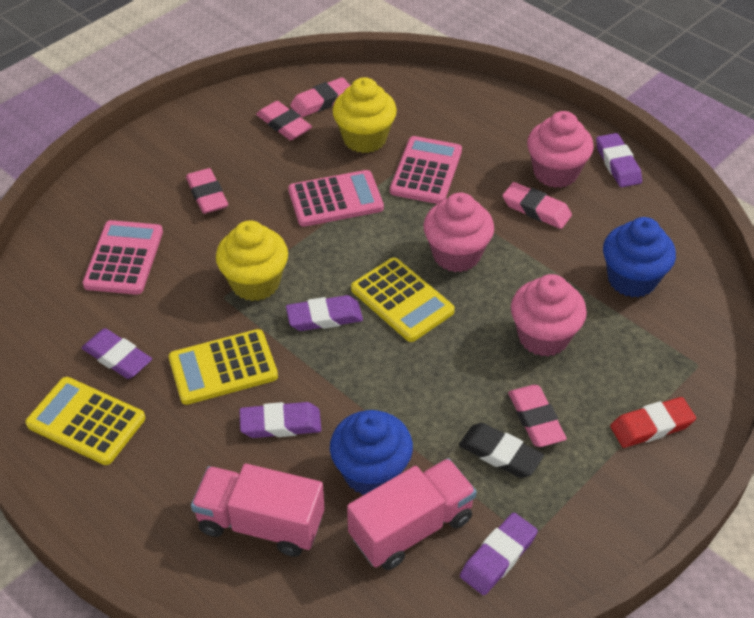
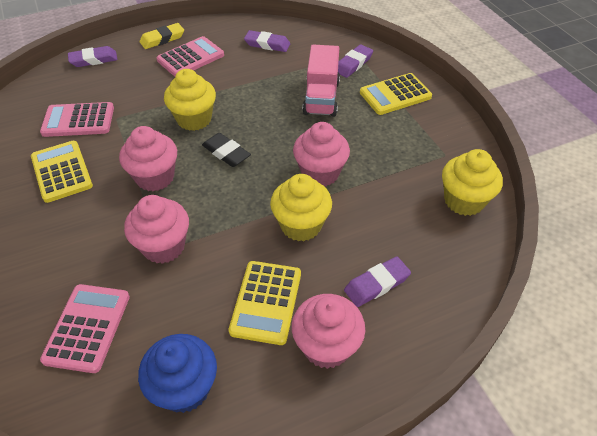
blue cupcake: 2 -> 1
pink cupcake: 3 -> 4
pink eraser: 5 -> 0
pink truck: 2 -> 1
purple eraser: 5 -> 4
red eraser: 1 -> 0
yellow cupcake: 2 -> 3
yellow eraser: 0 -> 1

